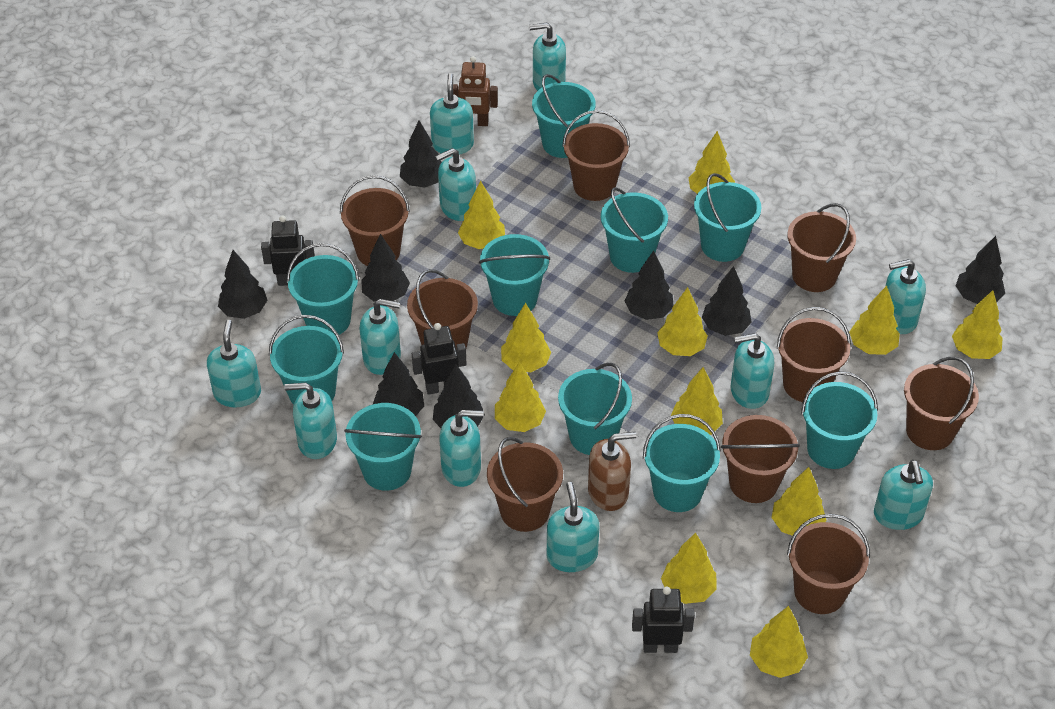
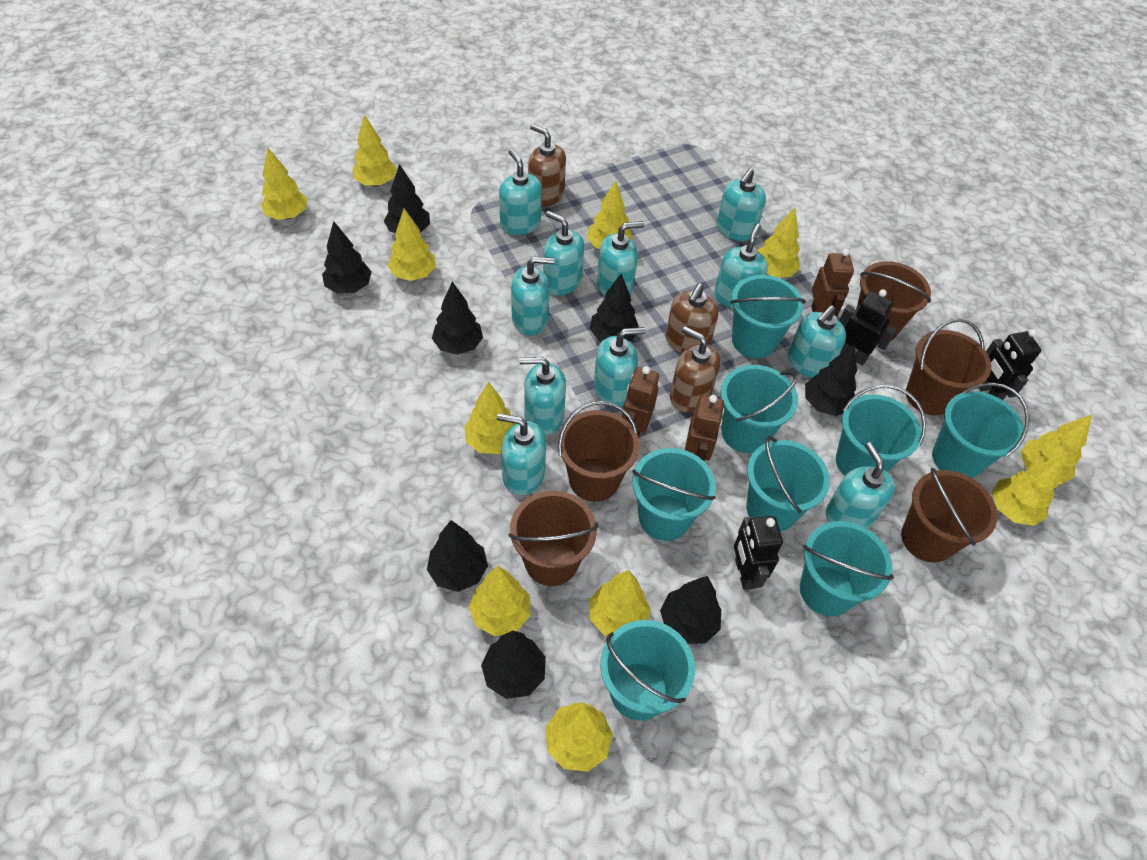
brown bucket: 9 -> 5
brown robot: 1 -> 3
brown soap dispenser: 1 -> 3
turquoise bucket: 10 -> 8

